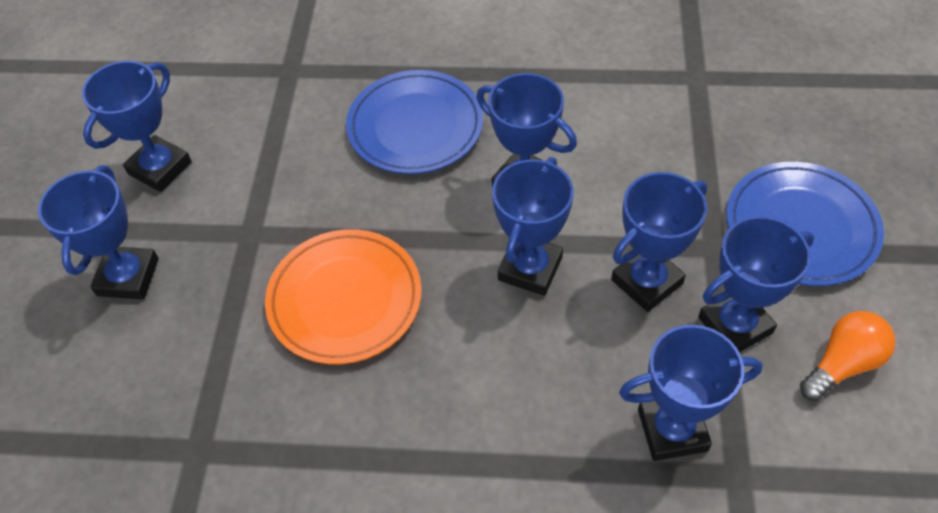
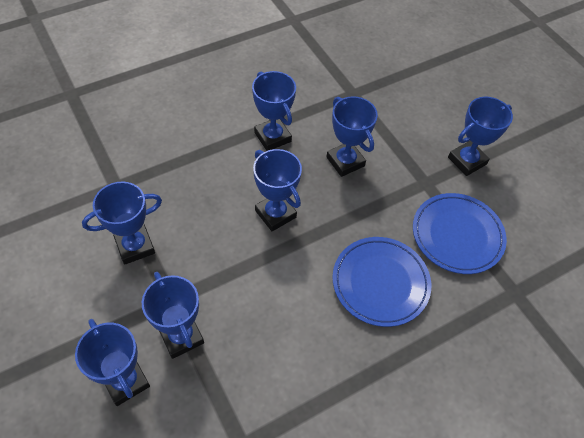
orange light bulb: 1 -> 0
orange plate: 1 -> 0

